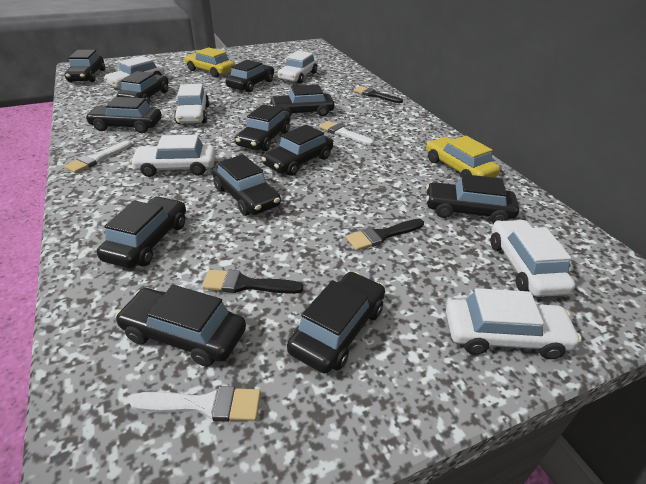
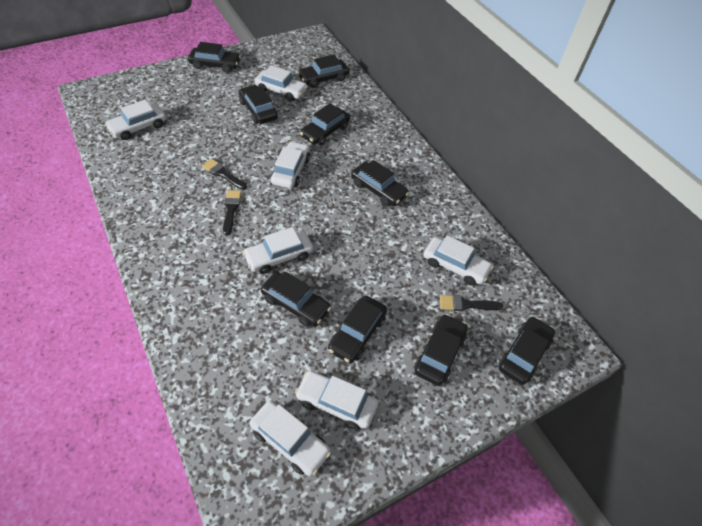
black car: 12 -> 9
white brush: 3 -> 0
white car: 6 -> 7
yellow car: 2 -> 0

